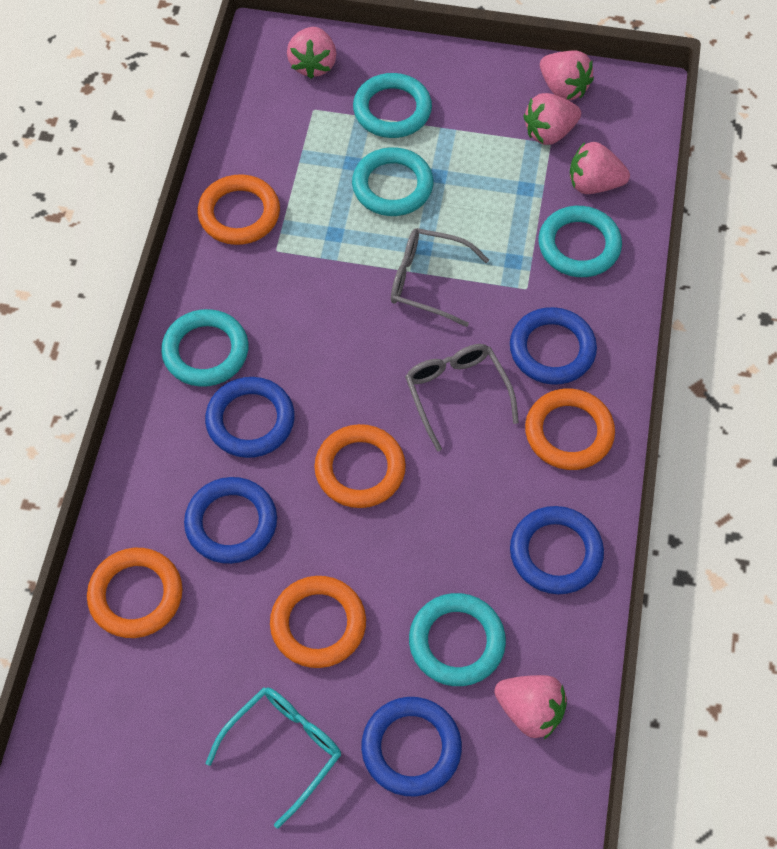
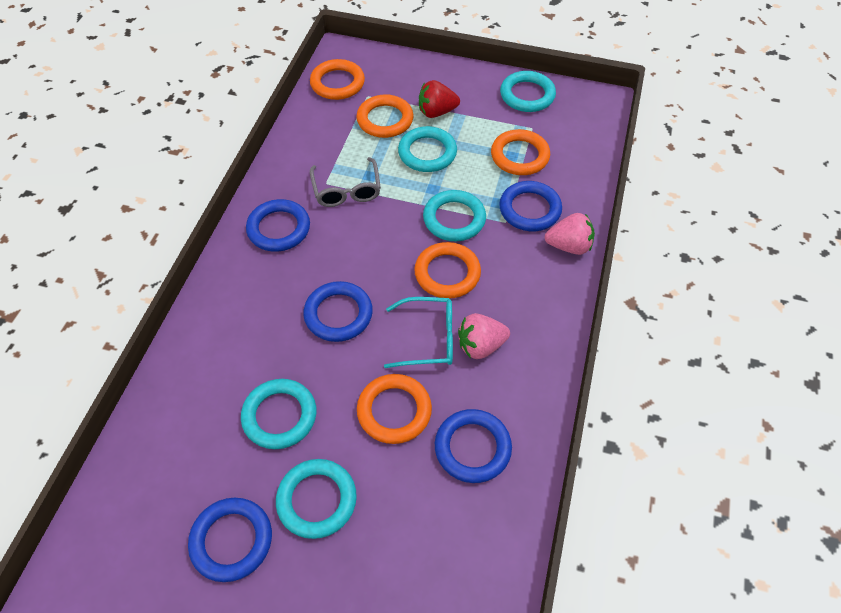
grey glasses: 2 -> 1
pink strawberry: 5 -> 2
red strawberry: 0 -> 1

